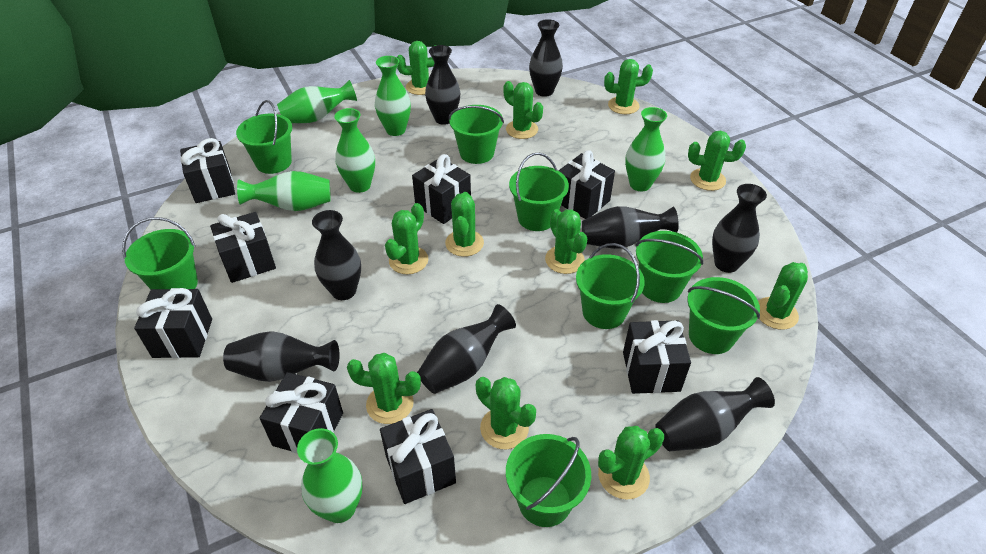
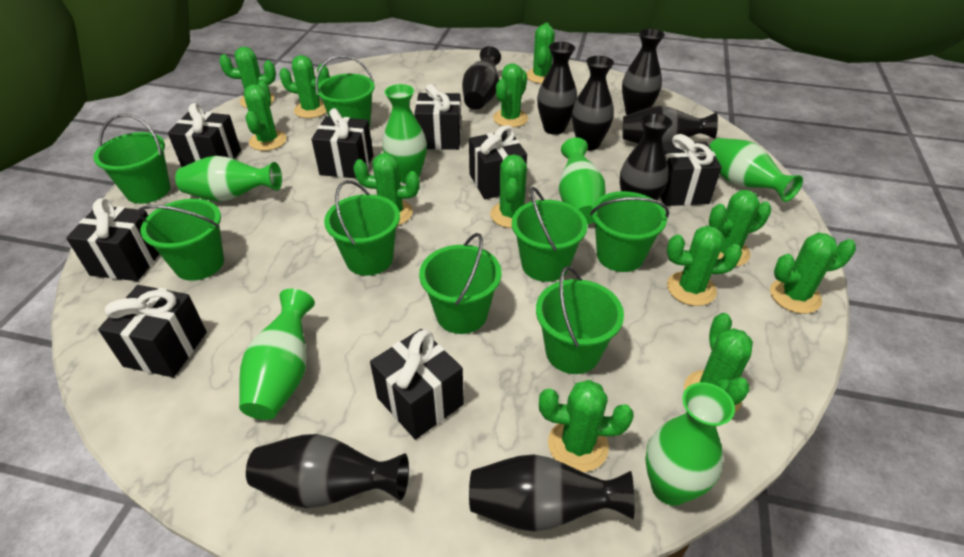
green cactus: 11 -> 12

